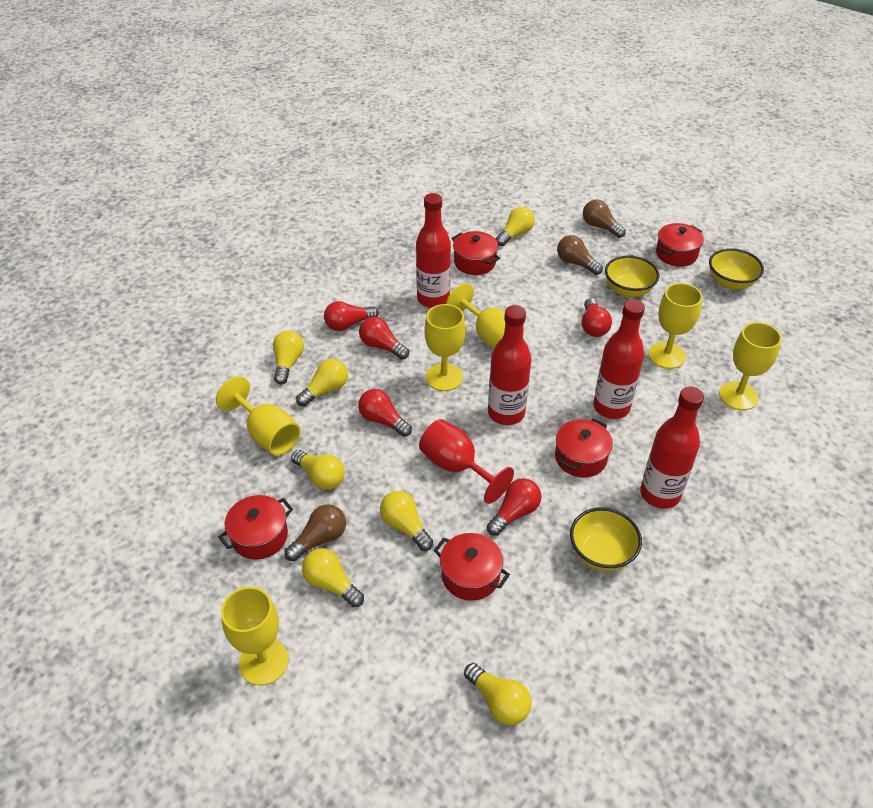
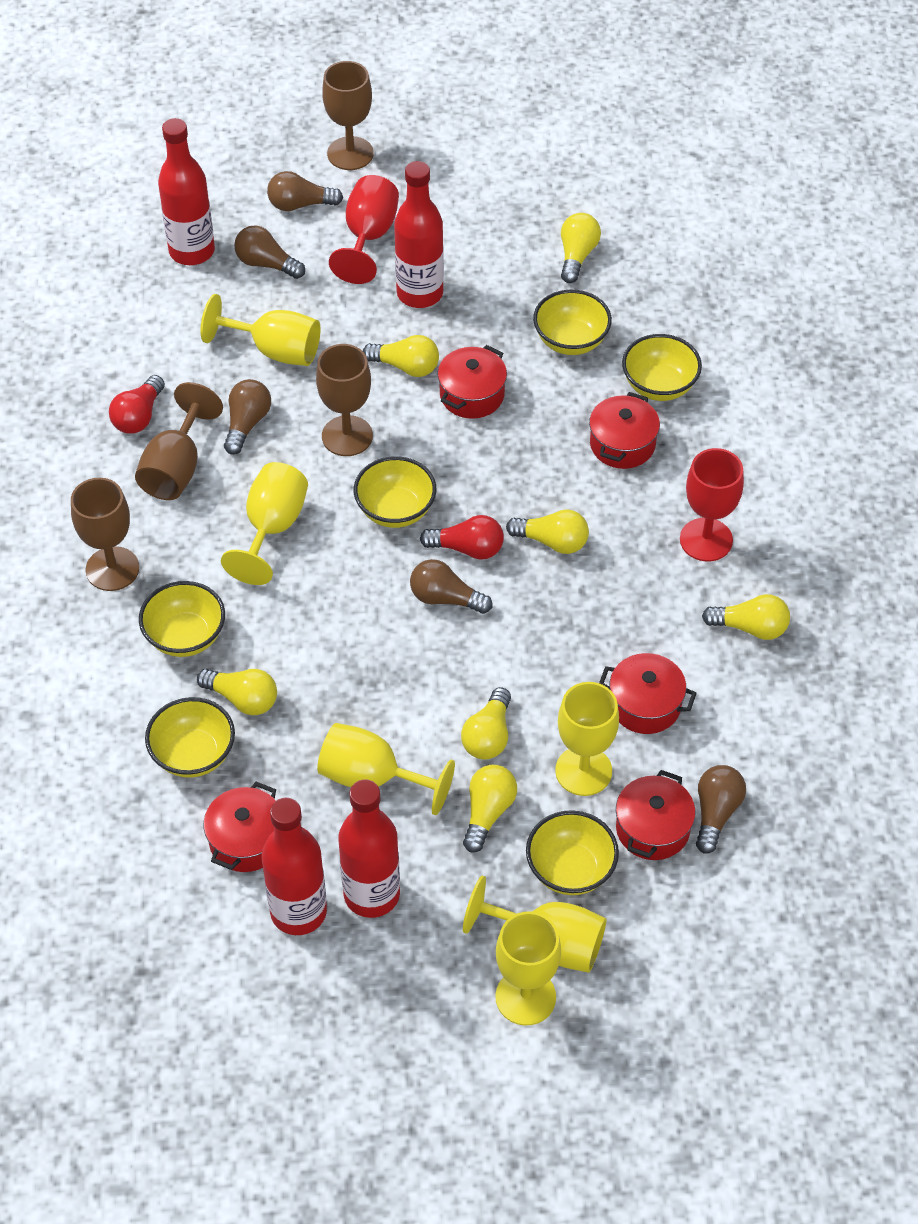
brown goblet: 0 -> 4
brown light bulb: 3 -> 5
red goblet: 1 -> 2
red light bulb: 5 -> 2
yellow bowl: 3 -> 6

